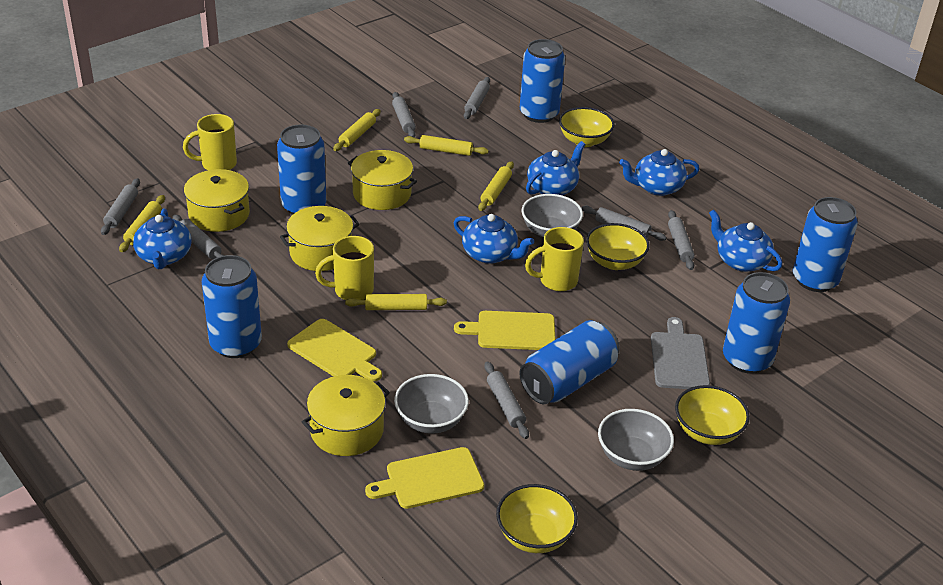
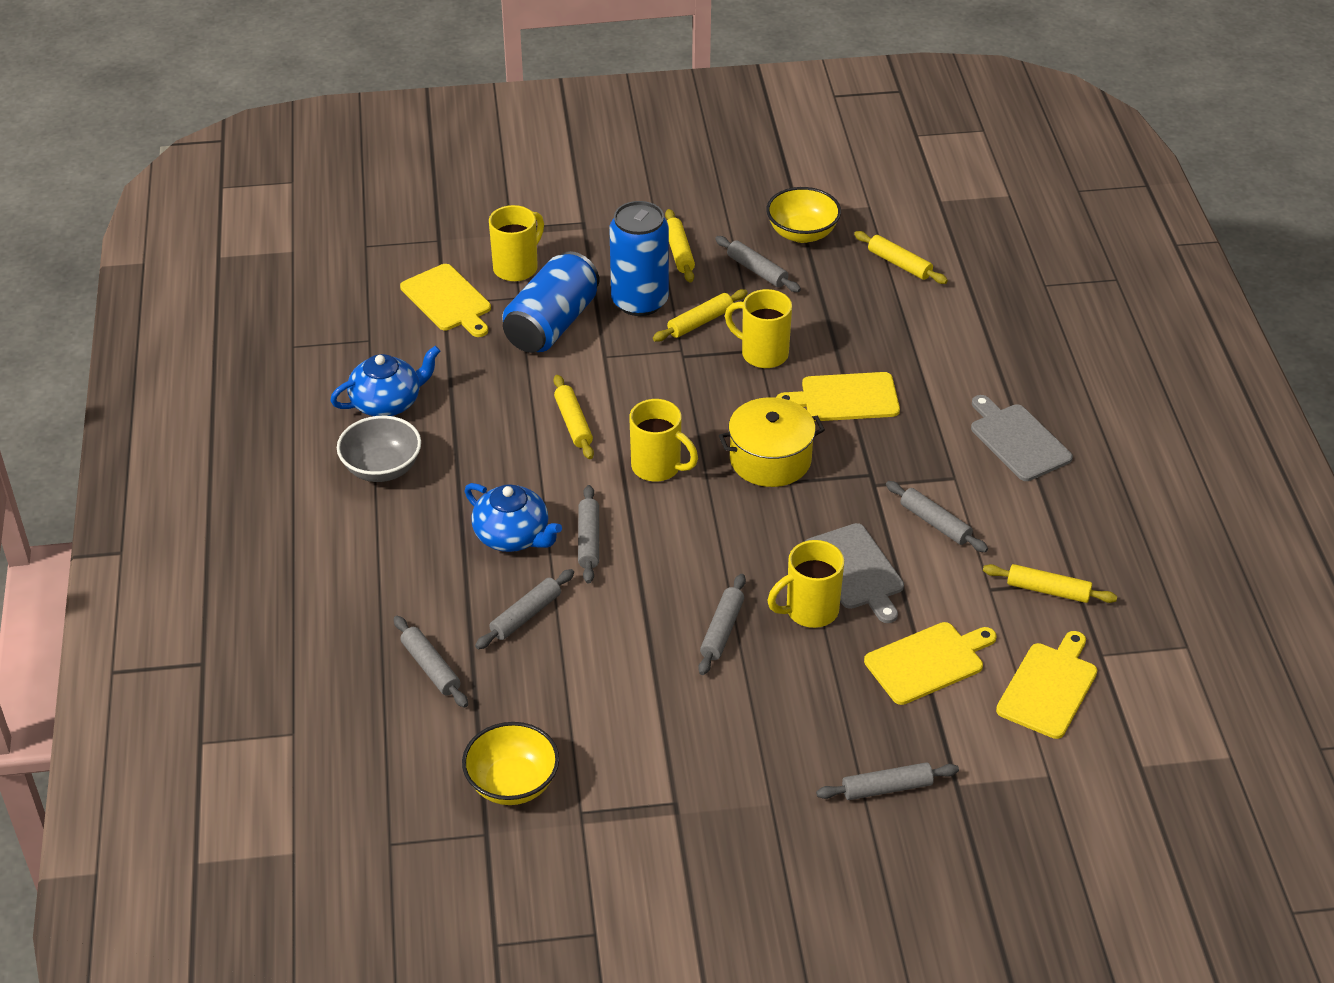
blue can: 6 -> 2
blue teapot: 5 -> 2
grey bowl: 3 -> 1
grey cutting board: 1 -> 2
yellow bowl: 4 -> 2
yellow cutting board: 3 -> 4
yellow mug: 3 -> 4
yellow pot: 4 -> 1

